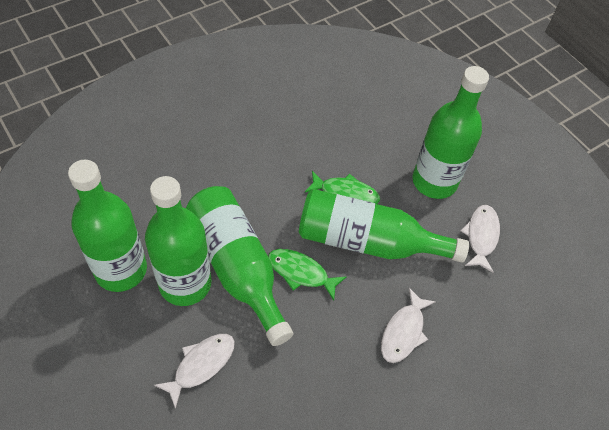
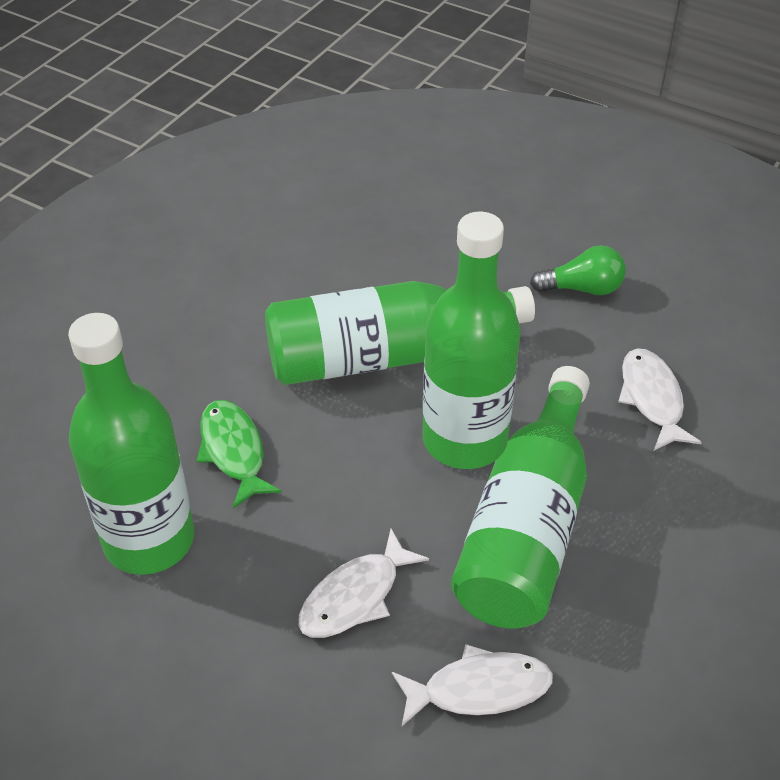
green bottle: 5 -> 4
green fish: 2 -> 1
green light bulb: 0 -> 1

